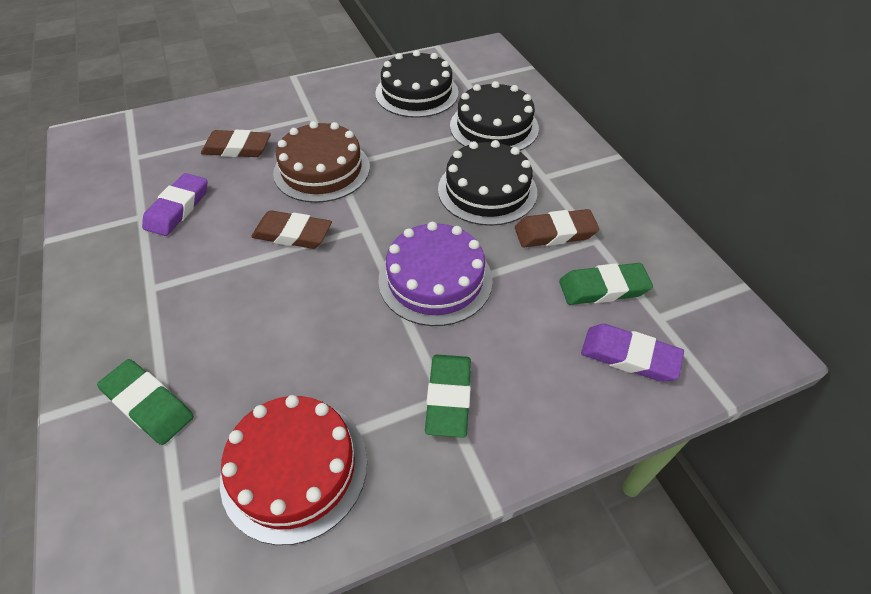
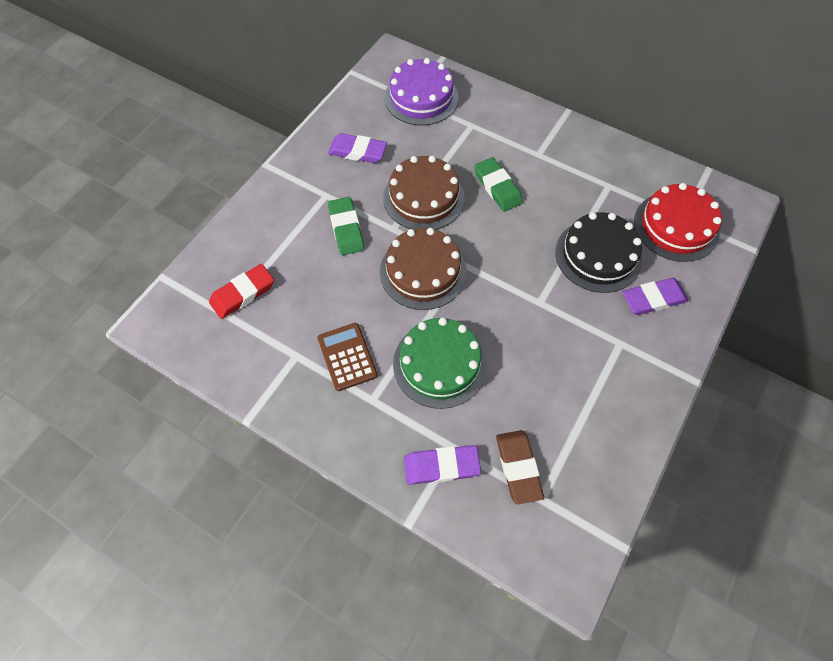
black cake: 3 -> 1
brown cake: 1 -> 2
brown calculator: 0 -> 1
brown eraser: 3 -> 1
green cake: 0 -> 1
green eraser: 3 -> 2
purple eraser: 2 -> 3
red eraser: 0 -> 1

